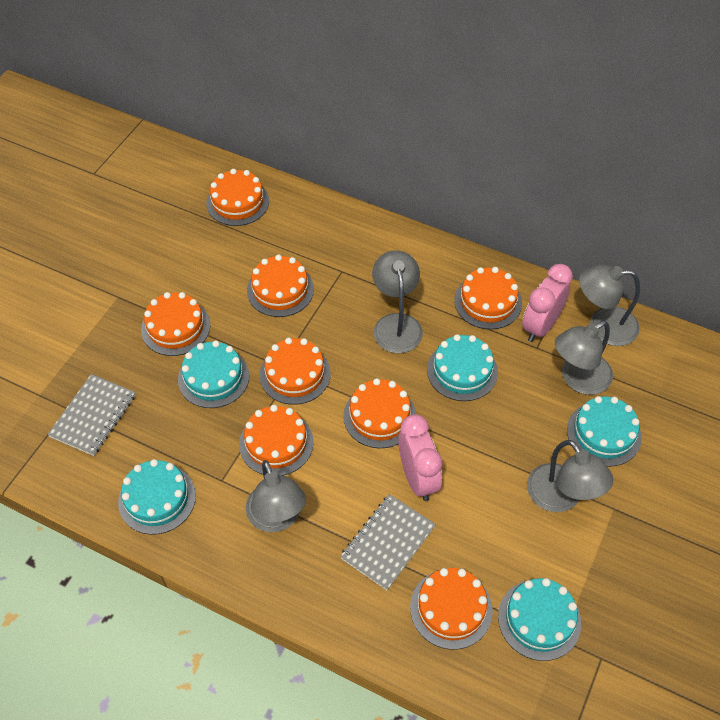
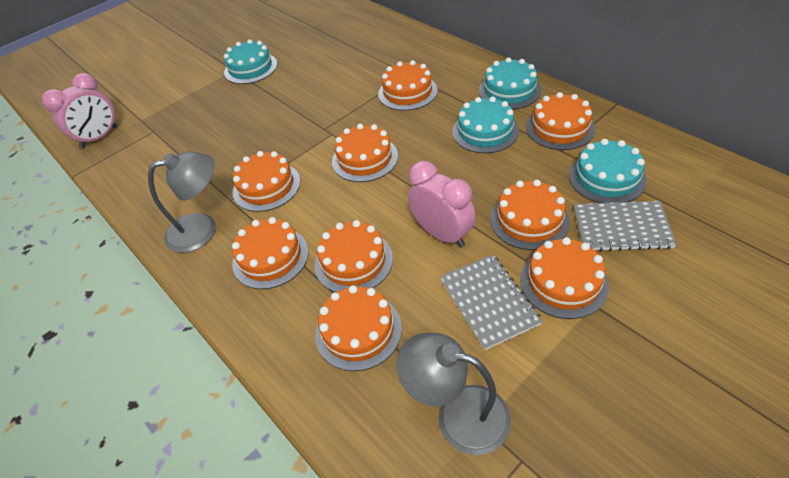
grey lamp: 5 -> 2
orange cake: 8 -> 9
turquoise cake: 5 -> 4

